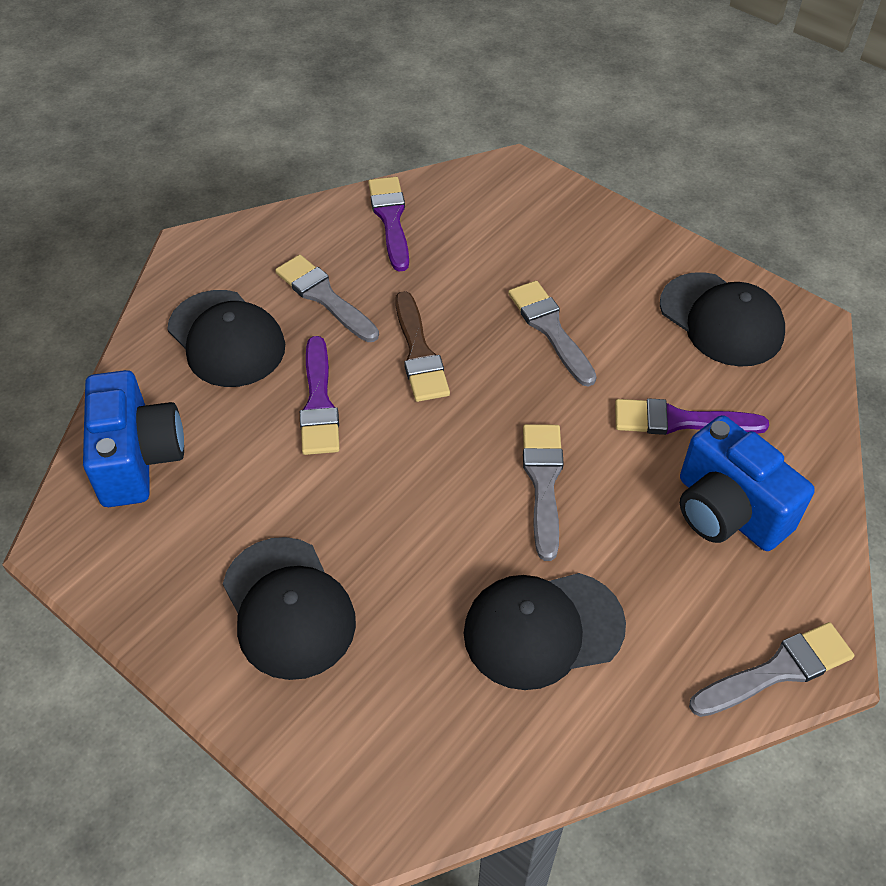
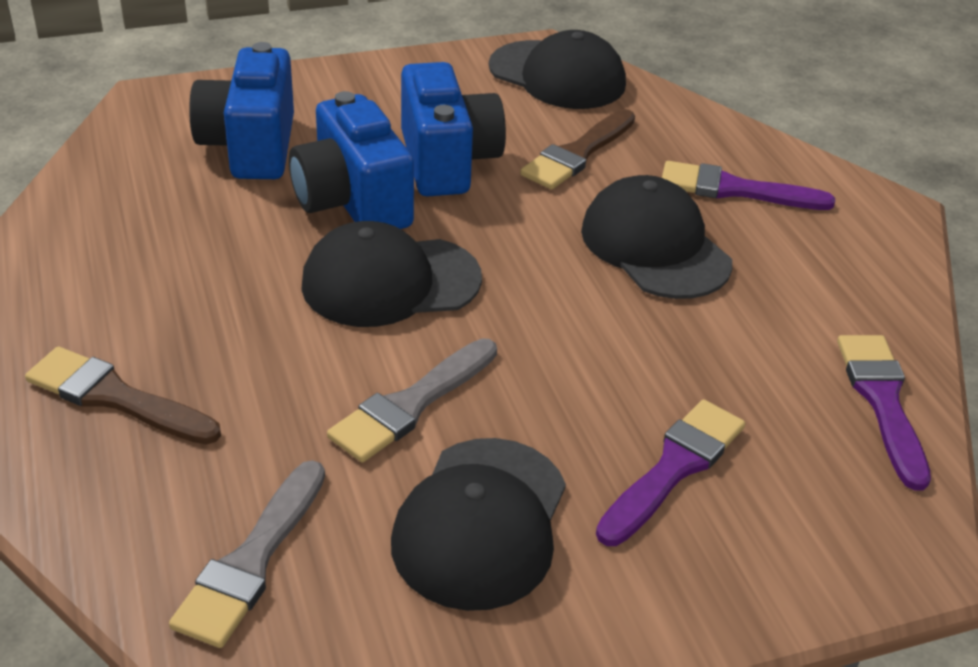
blue camera: 2 -> 3
brown brush: 1 -> 2
grey brush: 4 -> 2

